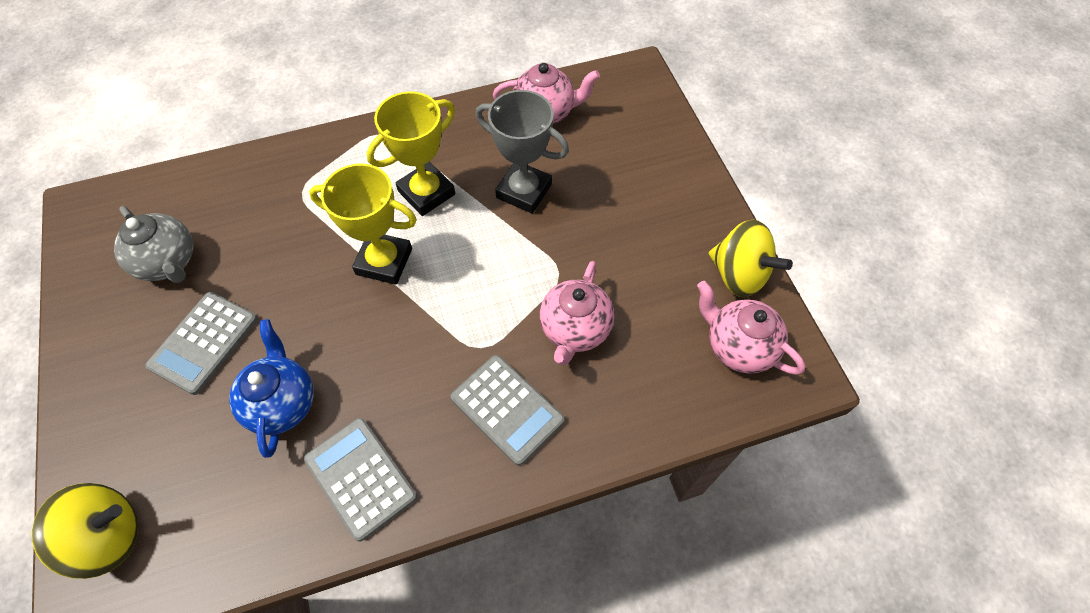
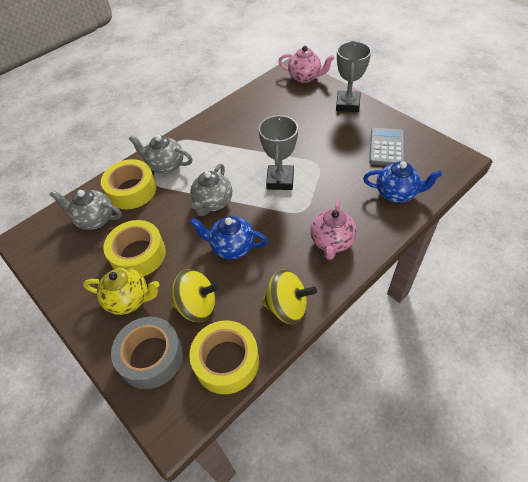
blue teapot: 1 -> 2
grey calculator: 3 -> 1
grey tape: 0 -> 1
grey teapot: 1 -> 3
grey trophy: 1 -> 2
pink teapot: 3 -> 2
yellow tape: 0 -> 3
yellow teapot: 0 -> 1
yellow trophy: 2 -> 0

